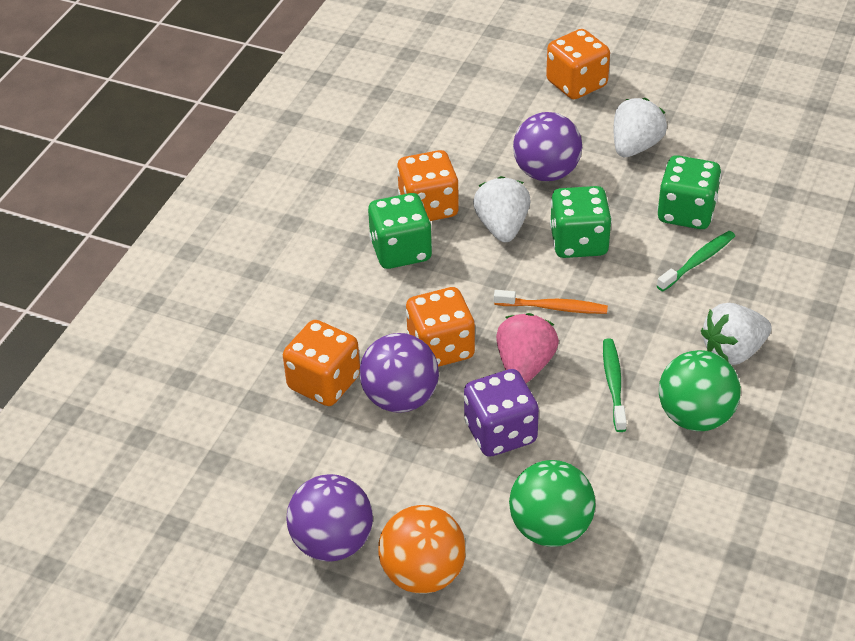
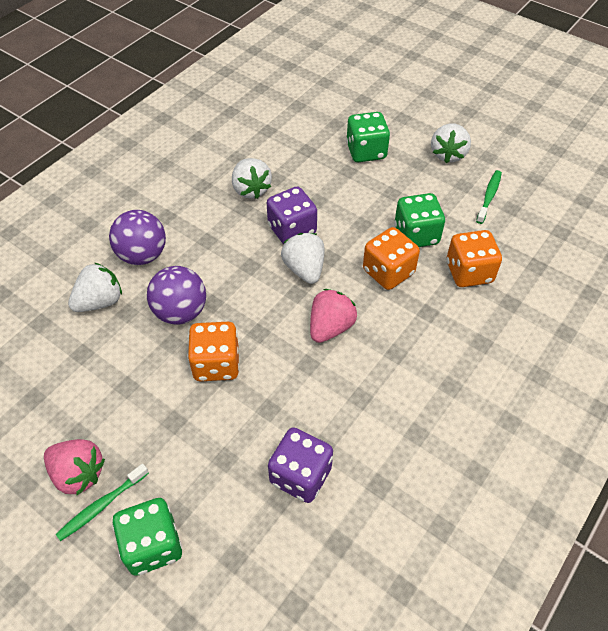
green ball: 2 -> 0
orange ball: 1 -> 0
orange dice: 4 -> 3
orange toothbrush: 1 -> 0
pink strawberry: 1 -> 2
purple ball: 3 -> 2
purple dice: 1 -> 2
white strawberry: 3 -> 4

